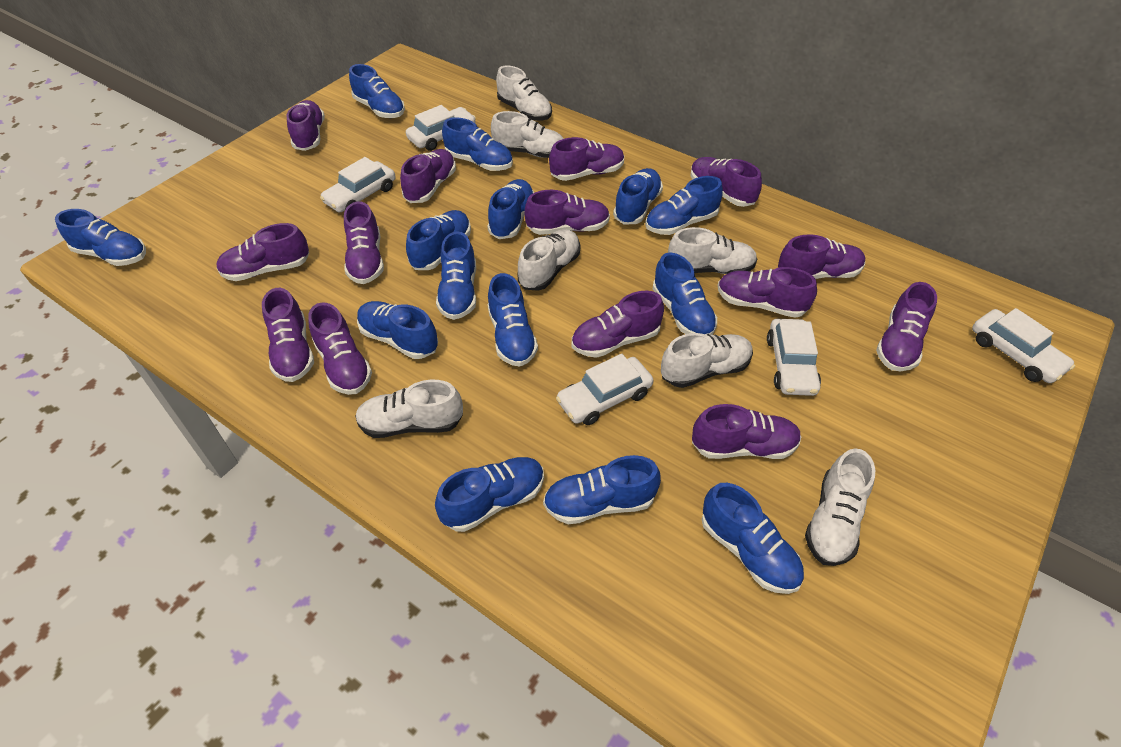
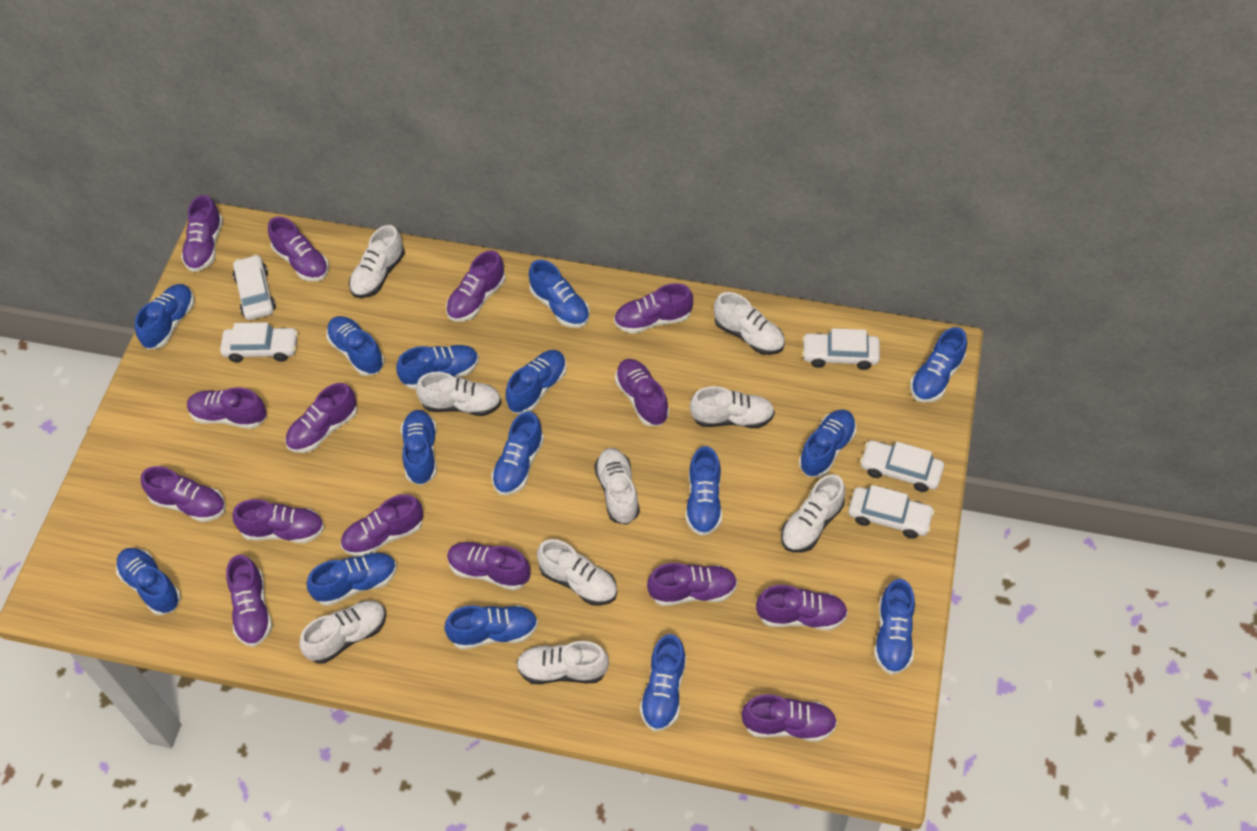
blue shoe: 14 -> 15
purple shoe: 14 -> 15
white shoe: 7 -> 9

